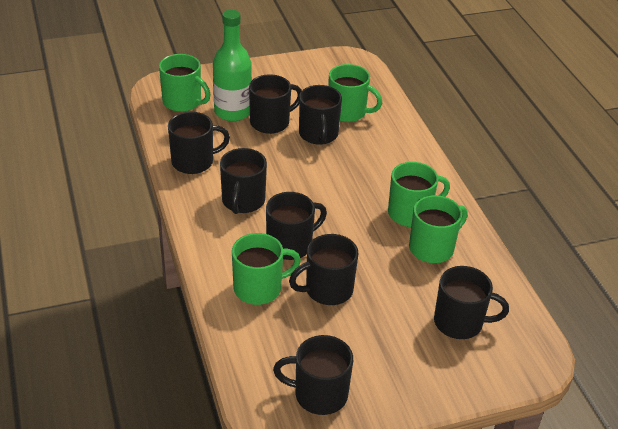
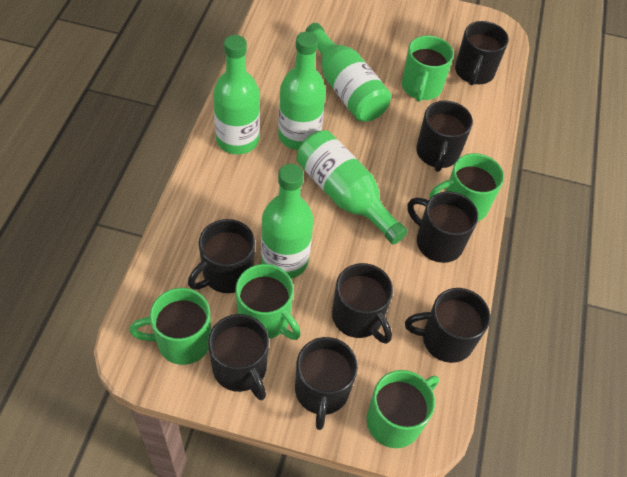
green bottle: 1 -> 5

